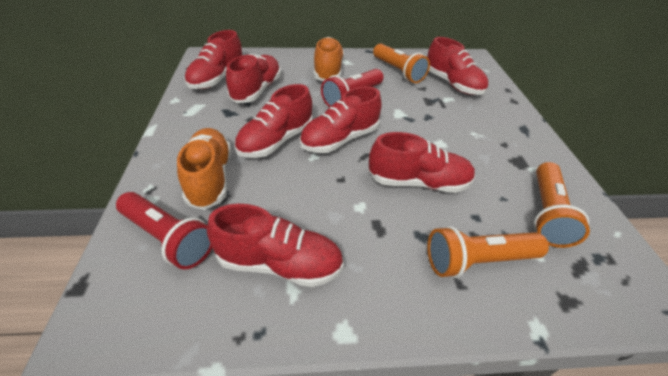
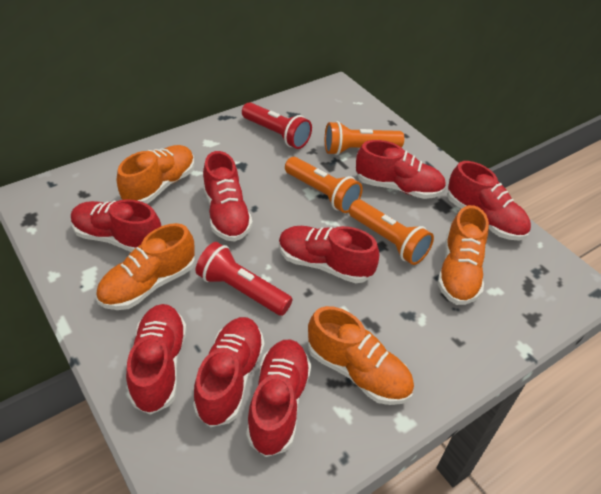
orange shoe: 2 -> 4
red shoe: 7 -> 8

